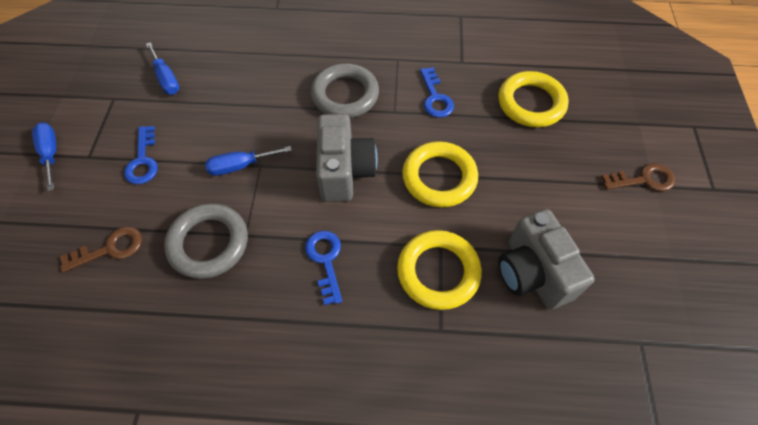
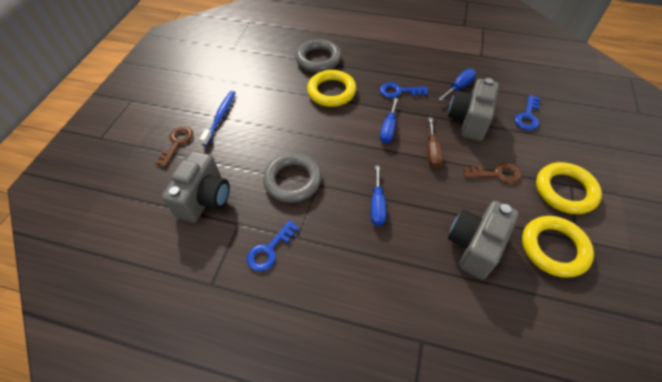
blue toothbrush: 0 -> 1
brown screwdriver: 0 -> 1
grey camera: 2 -> 3

